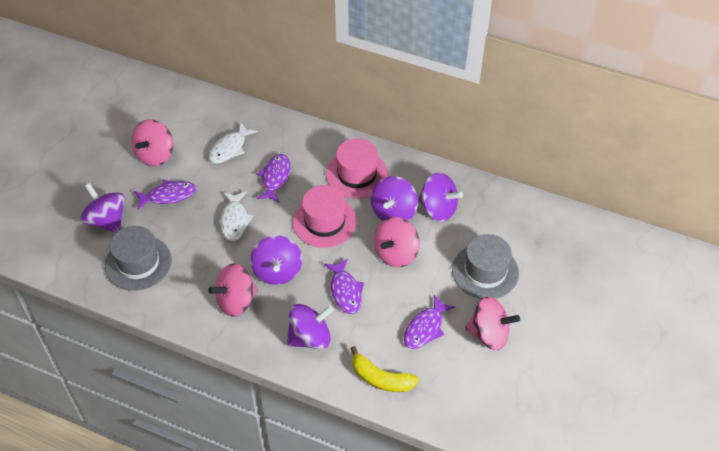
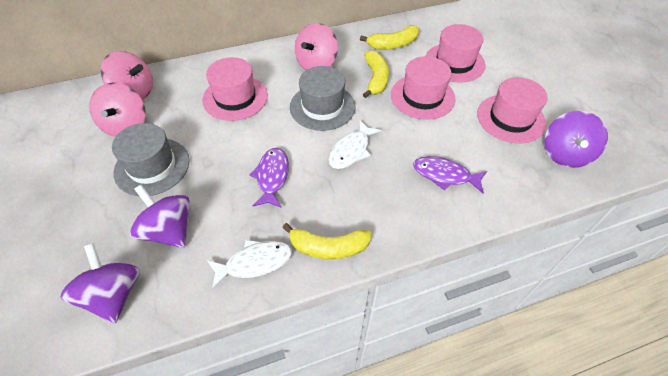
pink hat: 2 -> 4
pink spinning top: 4 -> 3
purple fish: 4 -> 2
purple spinning top: 5 -> 3
yellow banana: 1 -> 3

